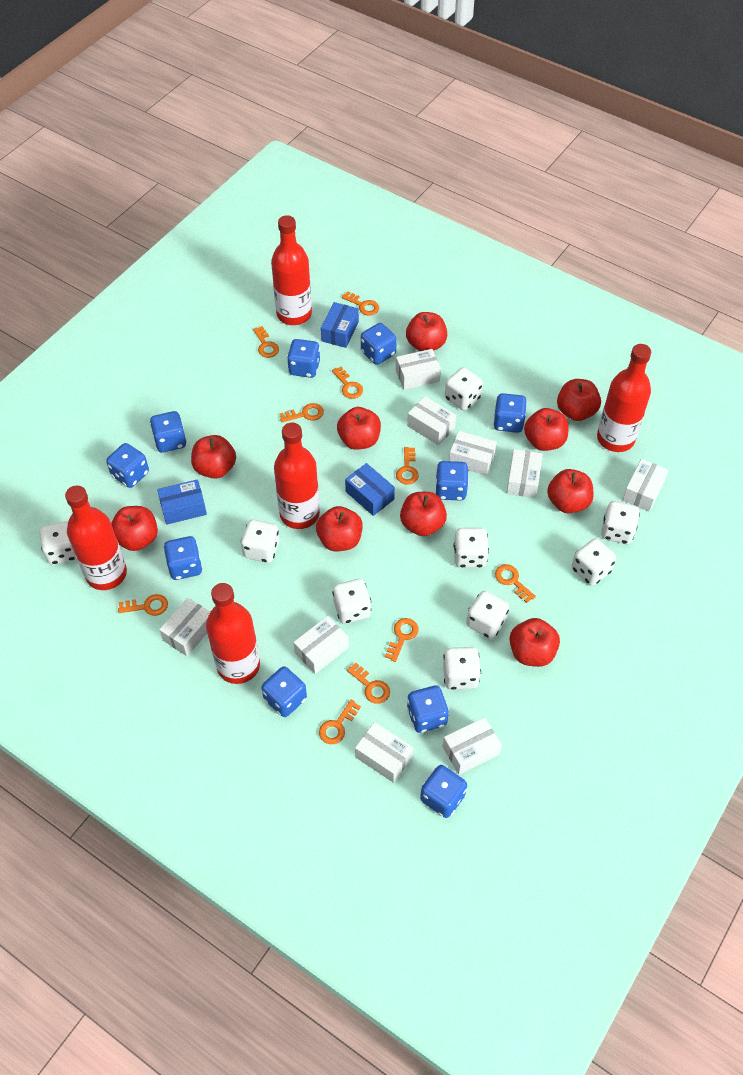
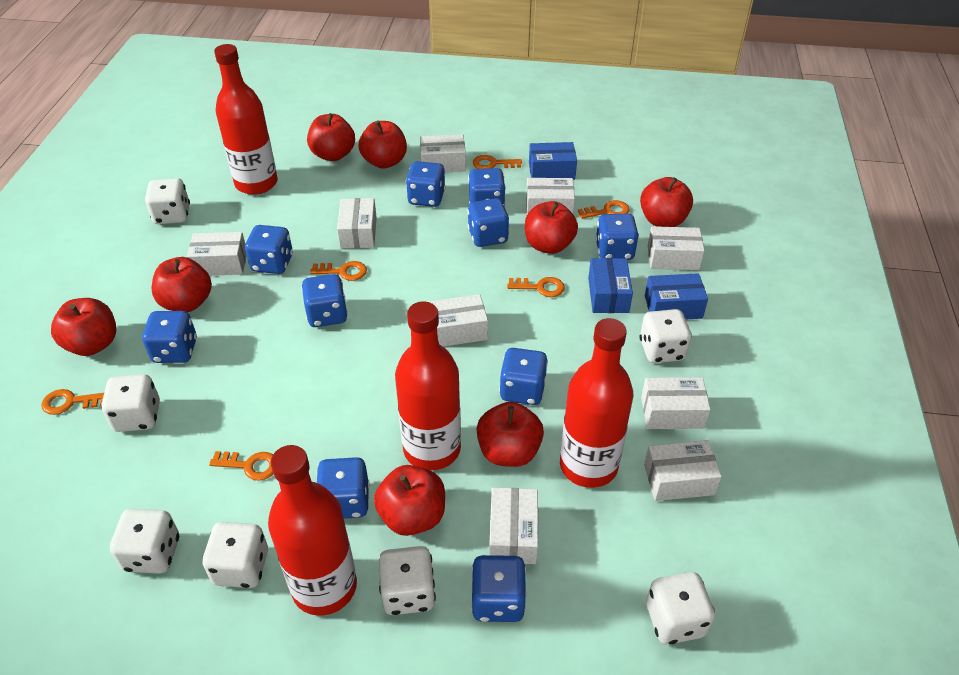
orange key: 10 -> 6
red apple: 10 -> 8
red bottle: 5 -> 4
white dice: 9 -> 7

